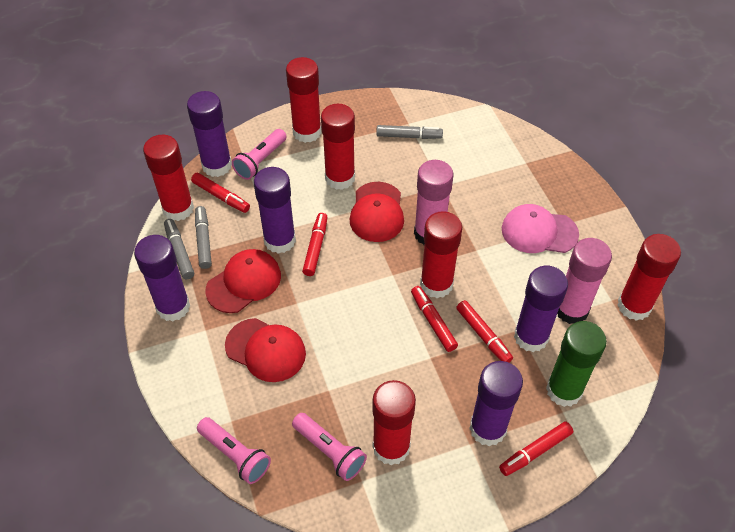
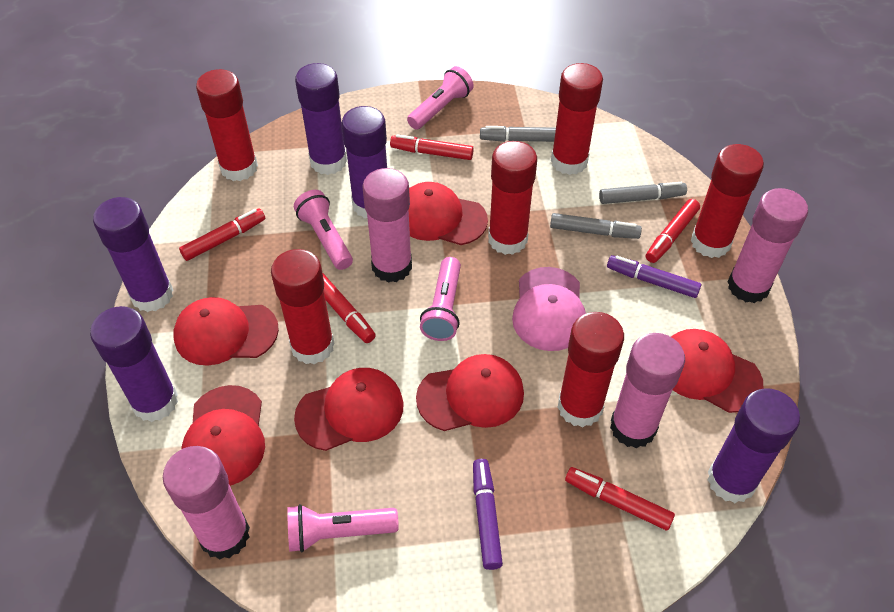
green glue stick: 1 -> 0
pink flashlight: 3 -> 4
pink glue stick: 2 -> 4
purple marker: 0 -> 2
red cap: 3 -> 6

